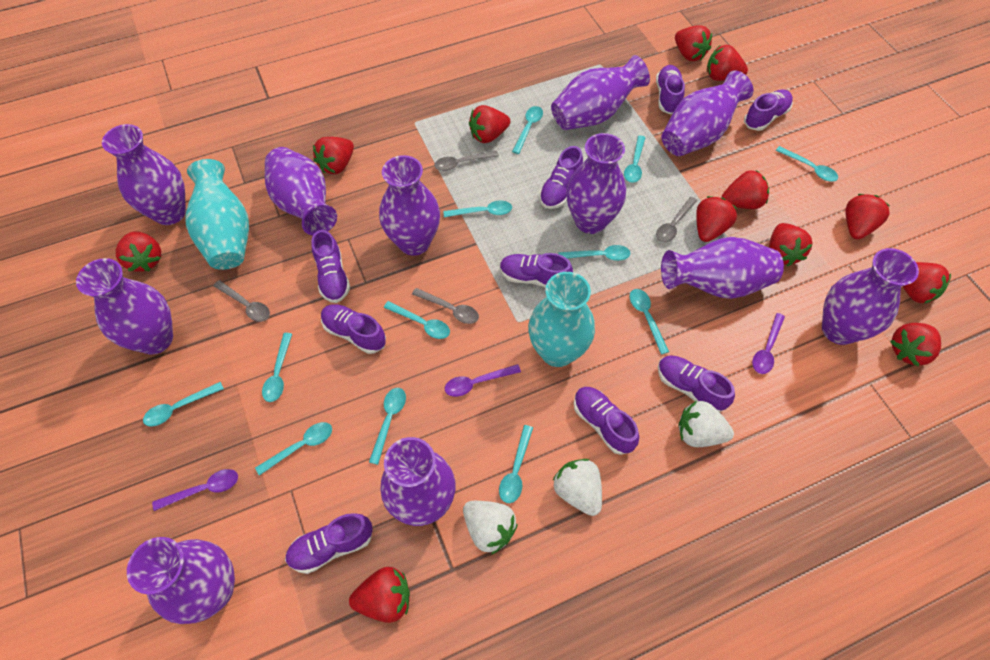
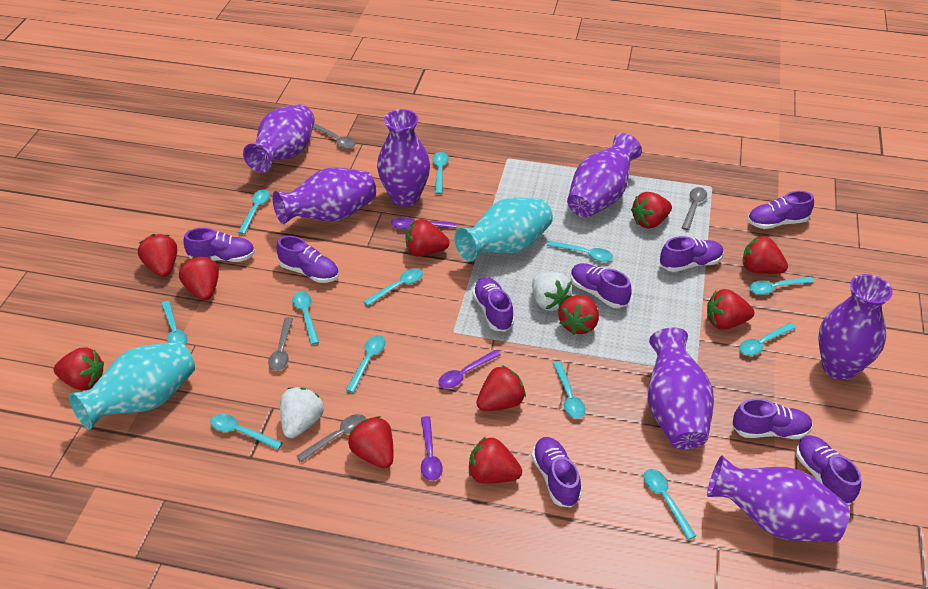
purple vase: 11 -> 7
red strawberry: 12 -> 11
white strawberry: 3 -> 2

